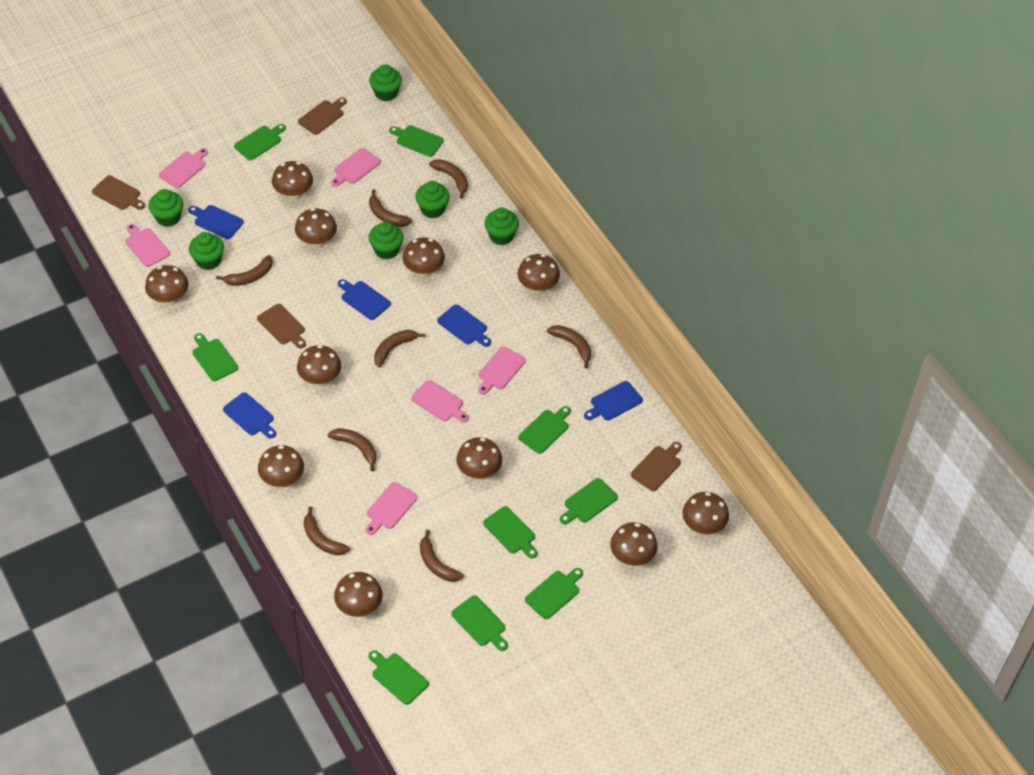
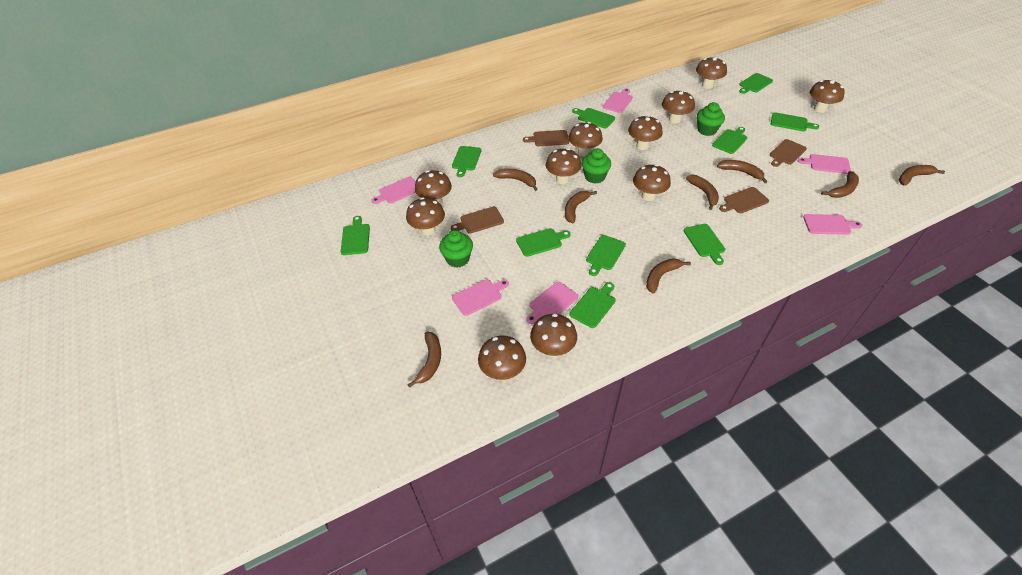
blue cutting board: 5 -> 0
green cupcake: 6 -> 3
green cutting board: 9 -> 10

